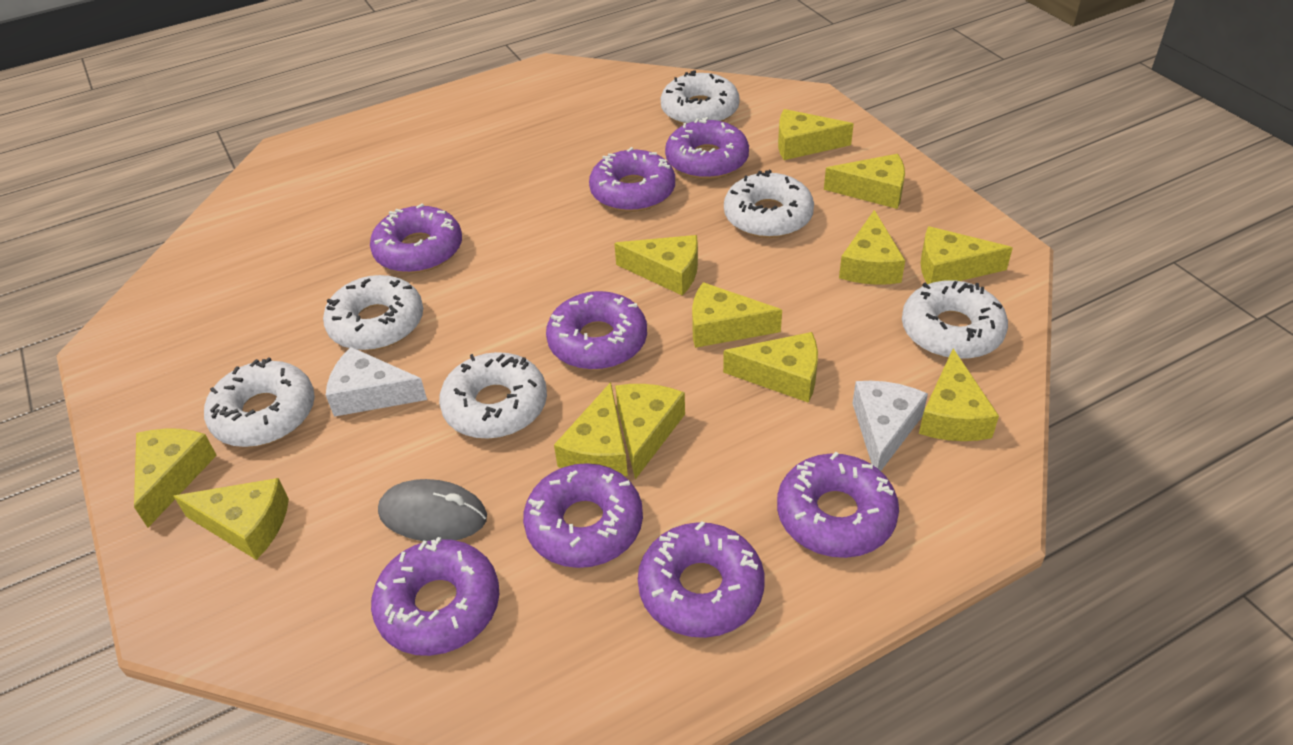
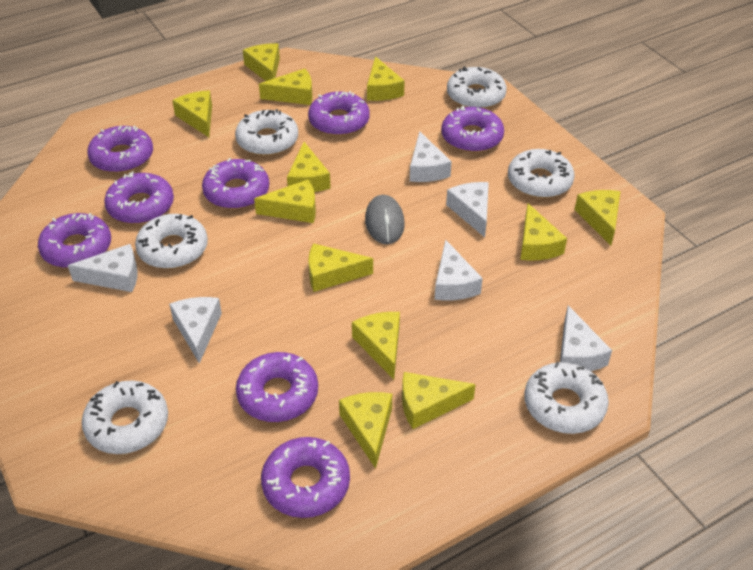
white cheese: 2 -> 6

